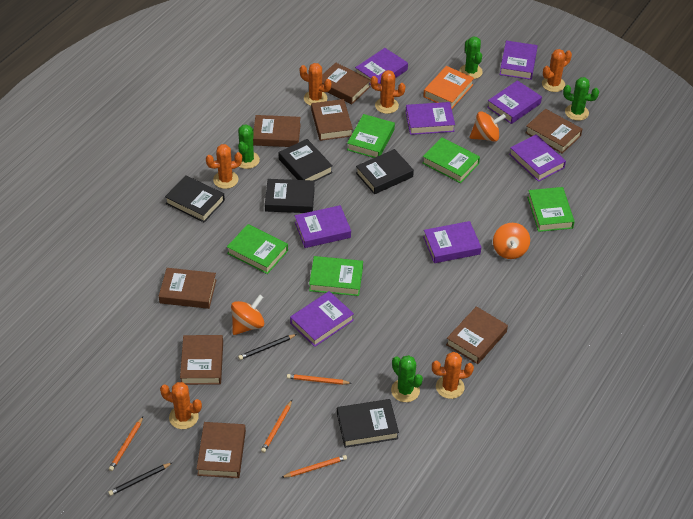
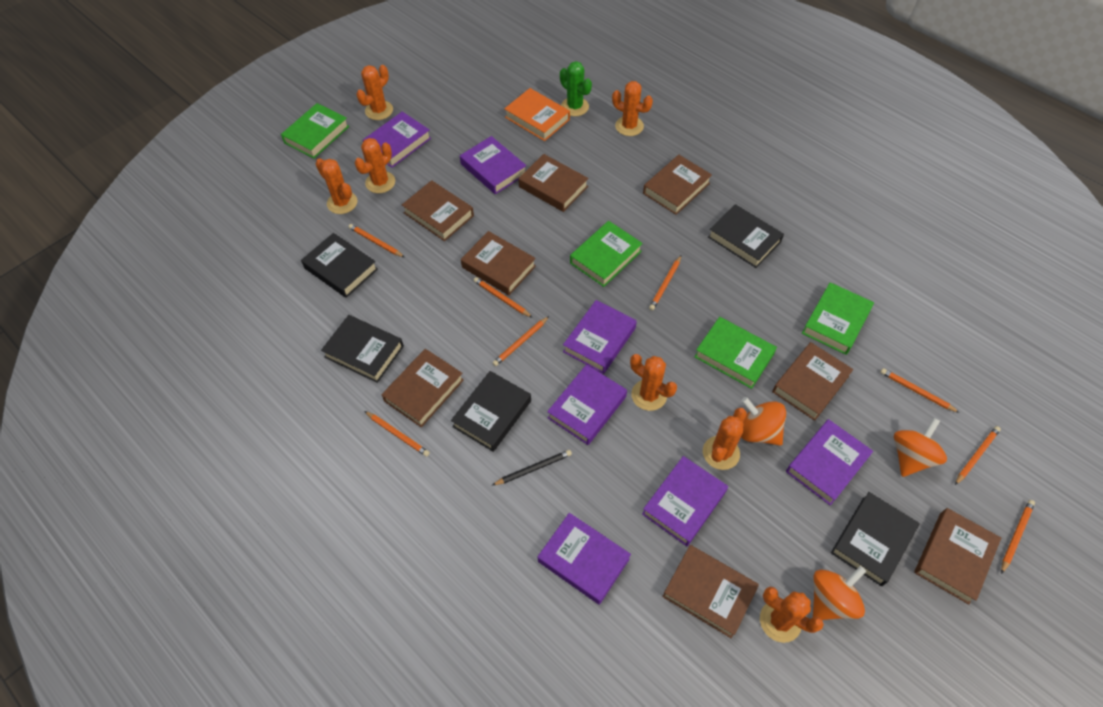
black pencil: 2 -> 1
green book: 5 -> 4
green cactus: 4 -> 1
orange cactus: 6 -> 7
orange pencil: 4 -> 8
purple book: 8 -> 7

